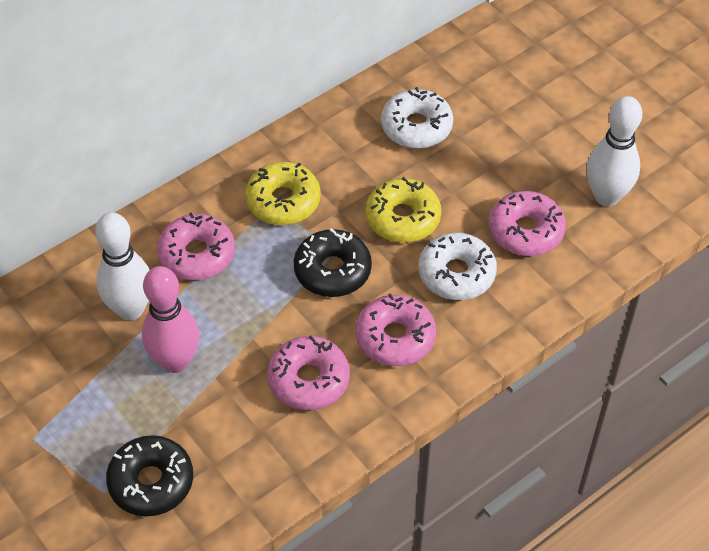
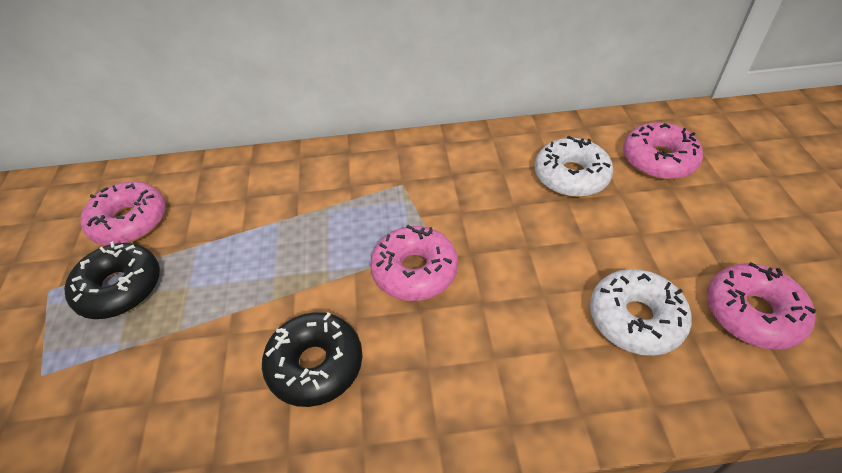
pink bowling pin: 1 -> 0
white bowling pin: 2 -> 0
yellow donut: 2 -> 0

